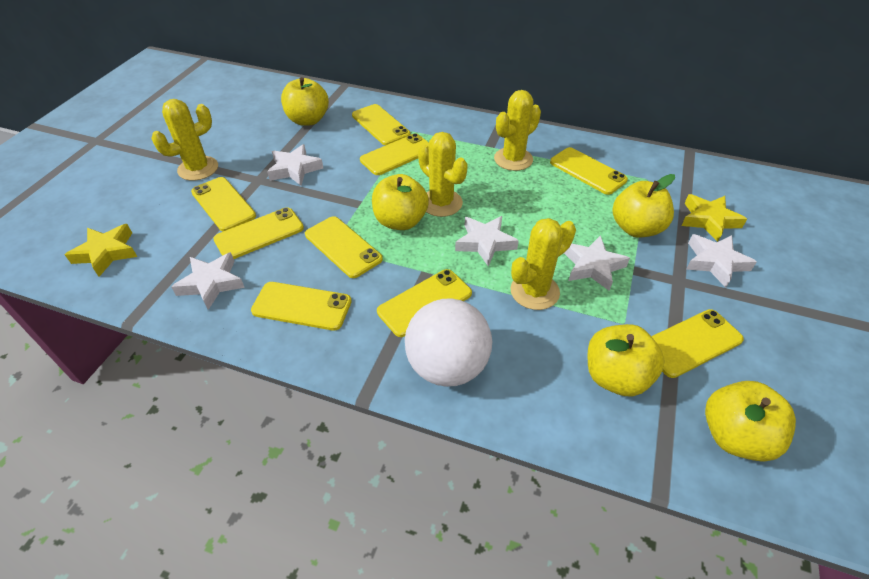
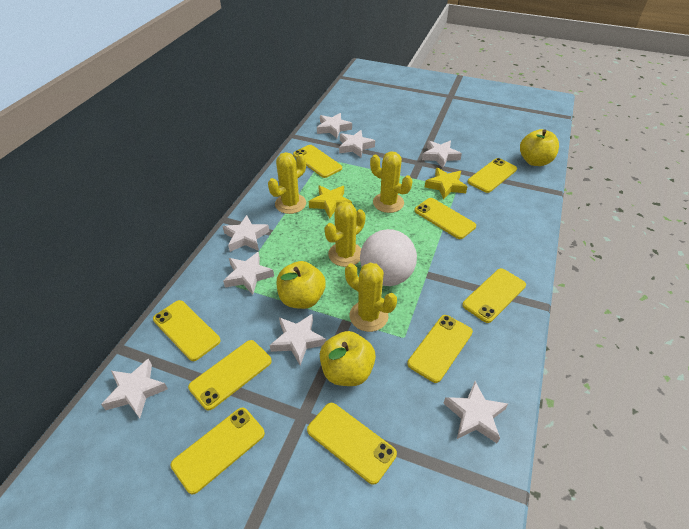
white star: 5 -> 8
yellow apple: 5 -> 3

